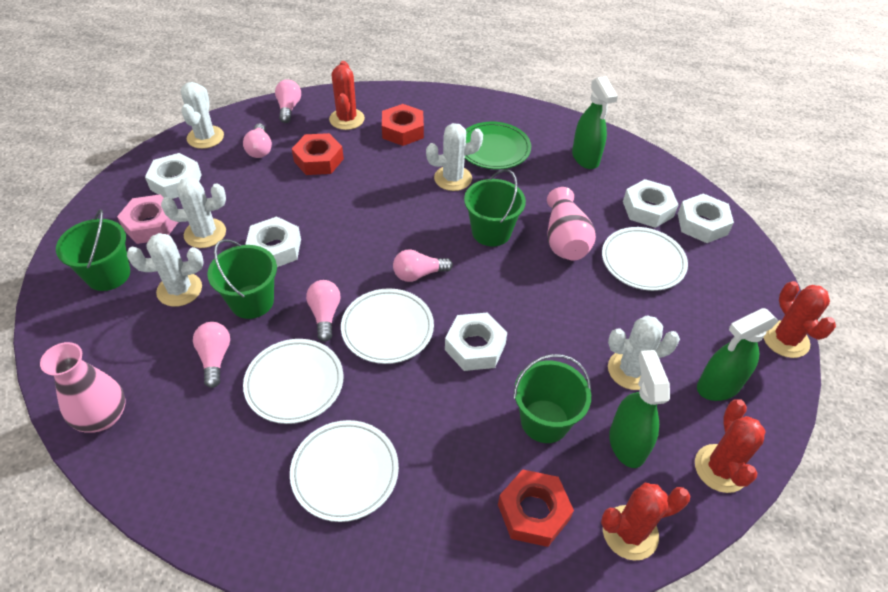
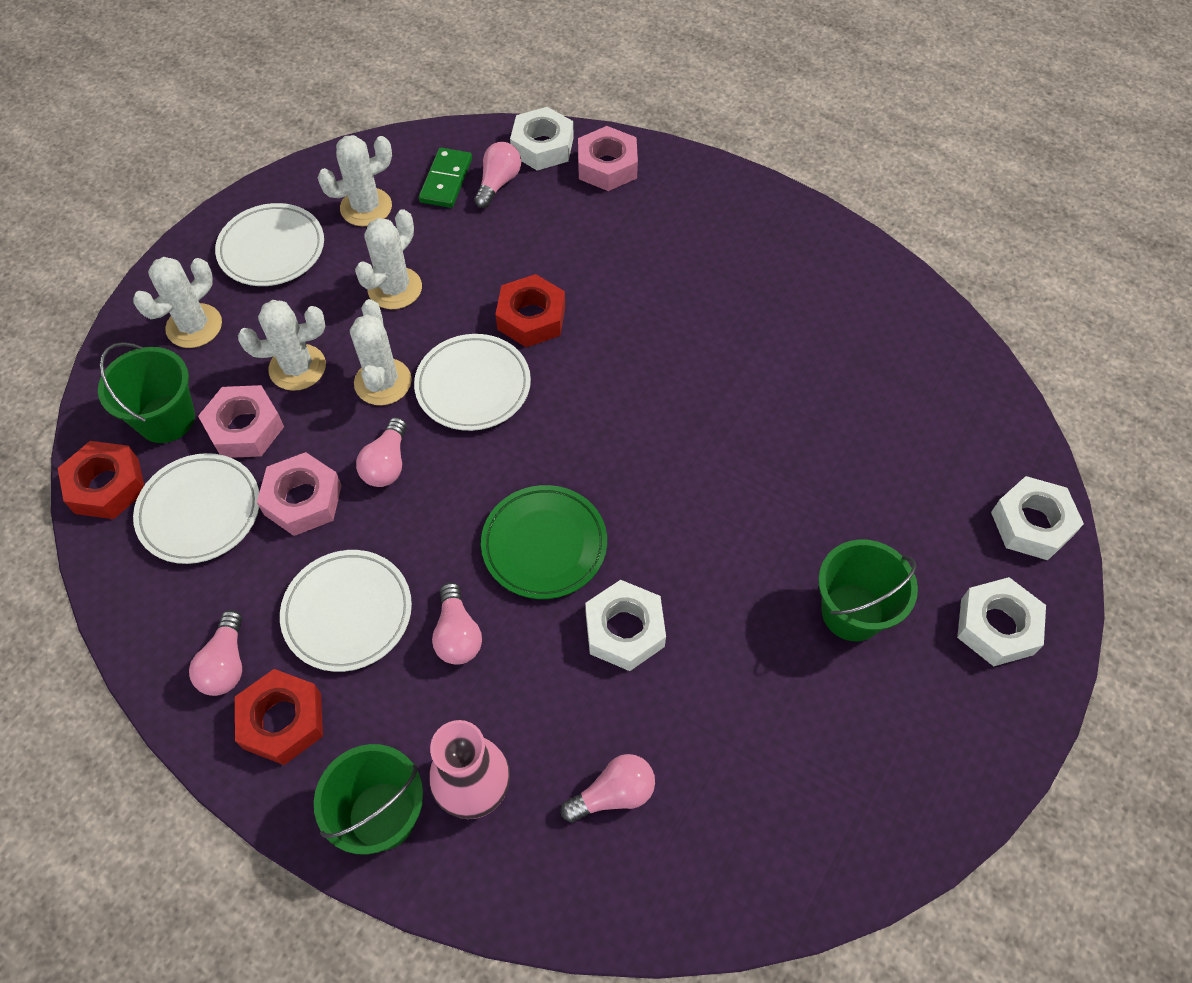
green bucket: 4 -> 3
green domino: 0 -> 1
green spray bottle: 3 -> 0
pink nut: 1 -> 3
pink vase: 2 -> 1
red cactus: 4 -> 0
white nut: 5 -> 4

